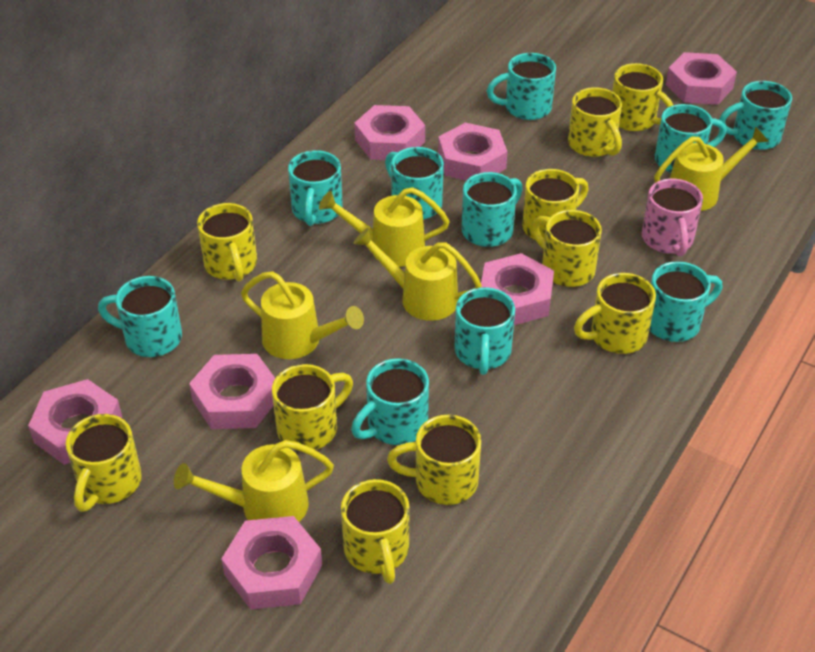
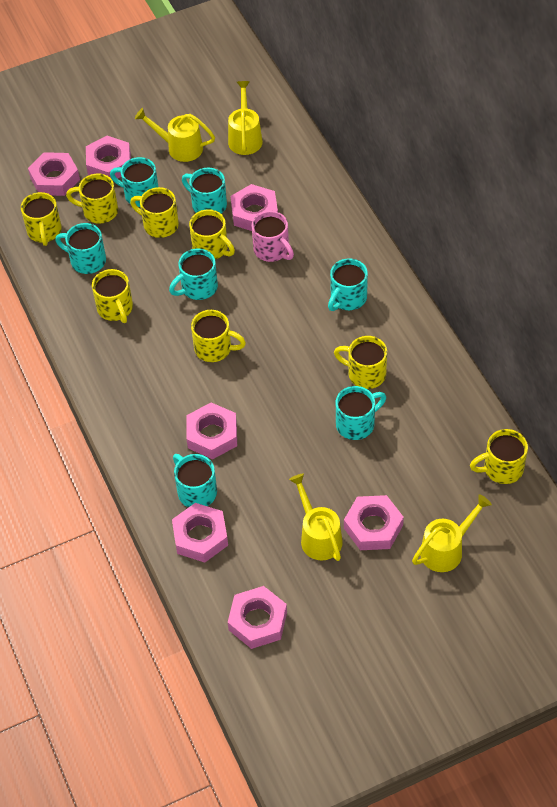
turquoise mug: 10 -> 7
yellow mug: 10 -> 8
yellow watering can: 5 -> 4

